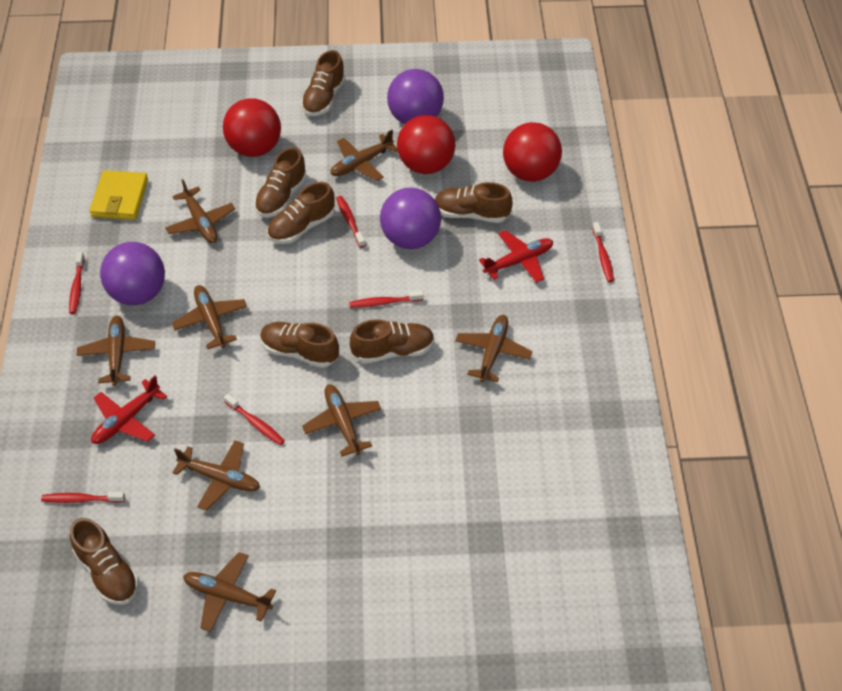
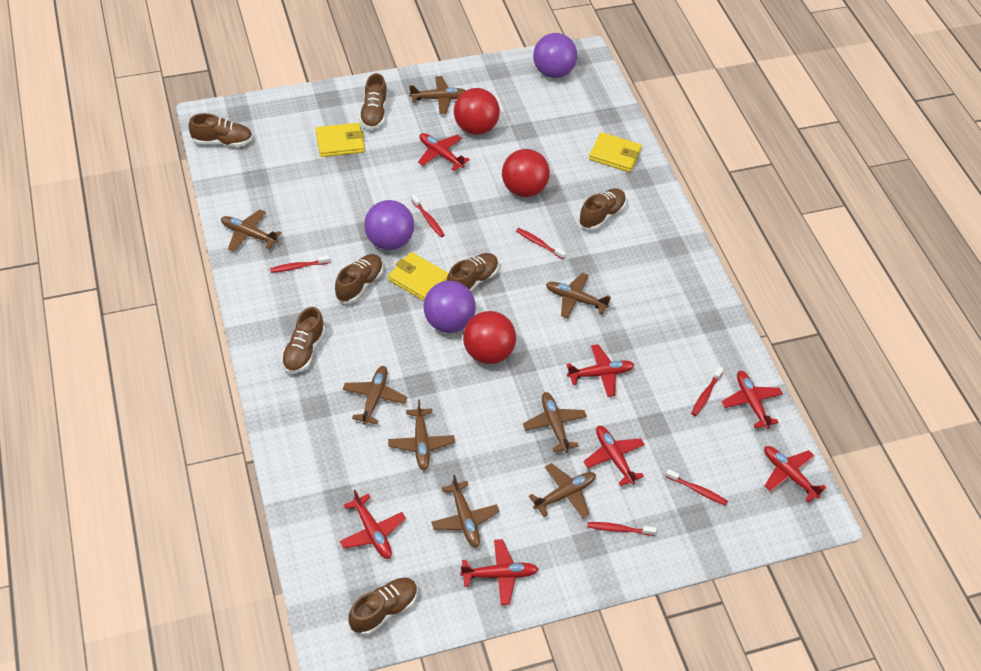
red plane: 2 -> 7
yellow wallet: 1 -> 3

